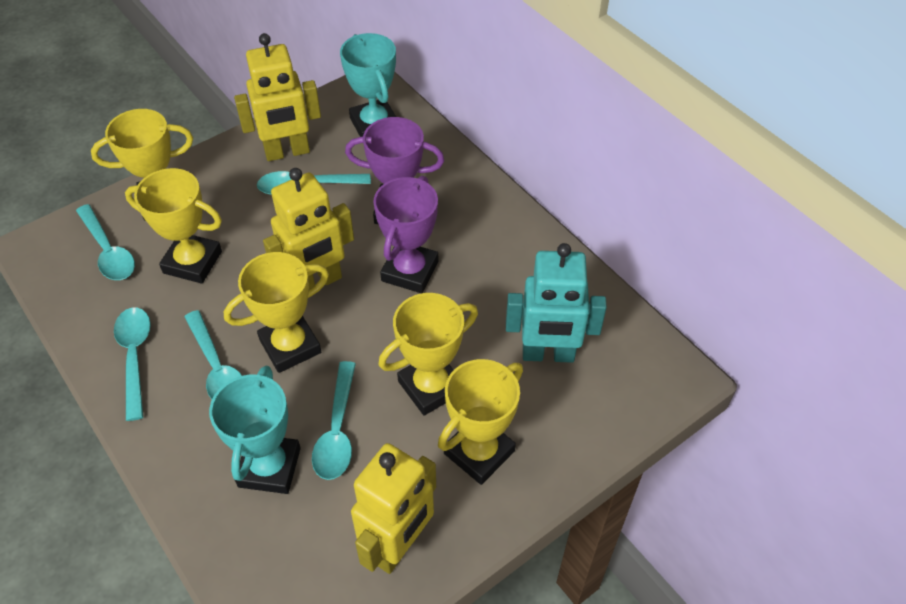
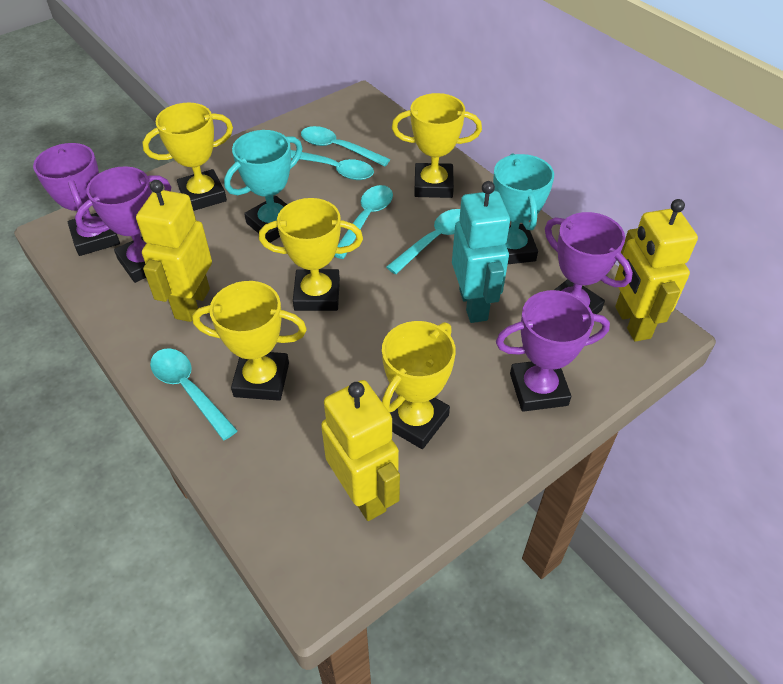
purple trophy: 2 -> 4

